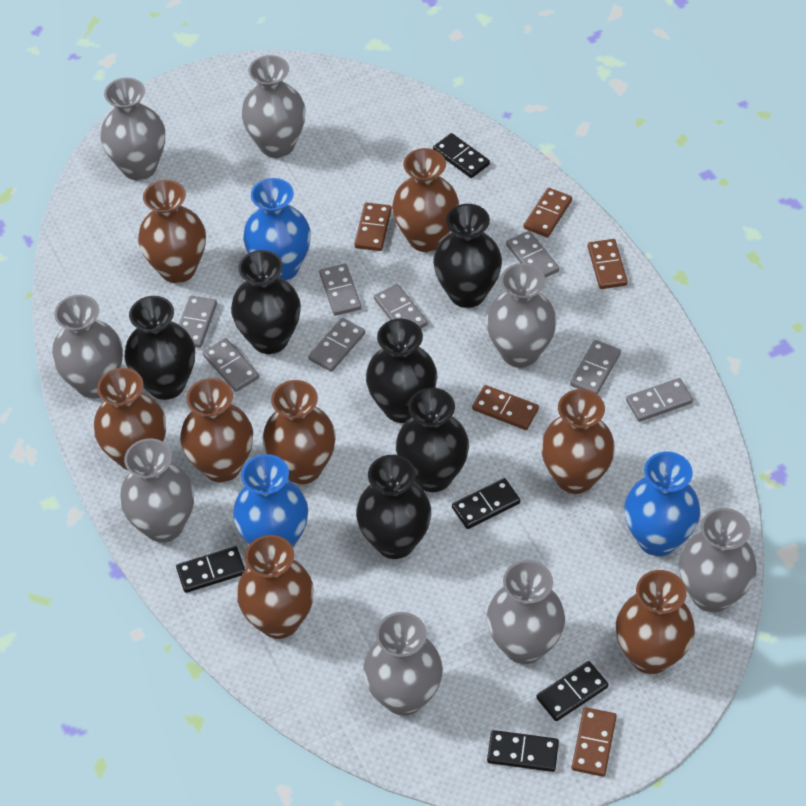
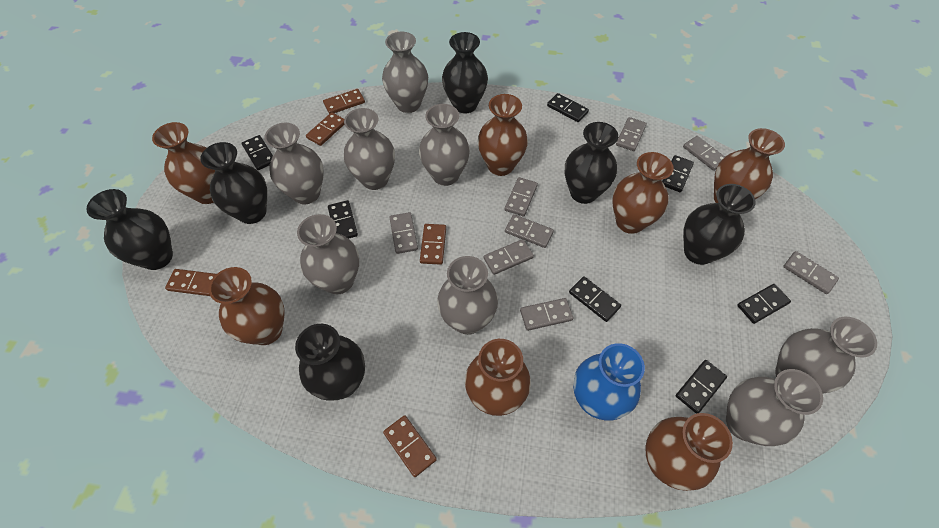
black domino: 5 -> 7
blue vase: 3 -> 1
brown vase: 8 -> 7

